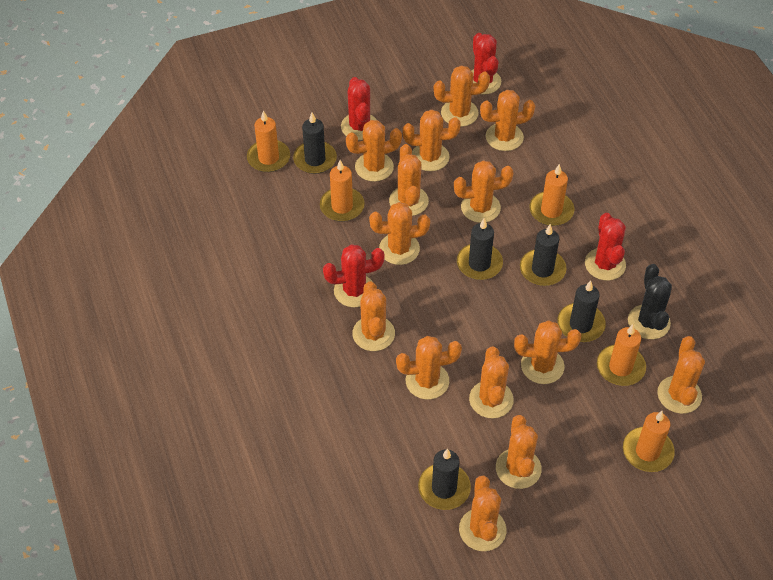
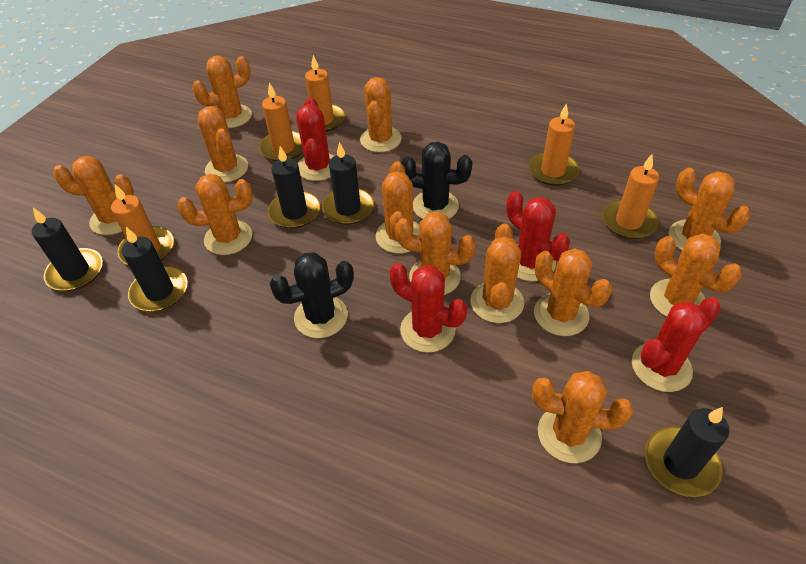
black cactus: 1 -> 2
orange cactus: 14 -> 12

